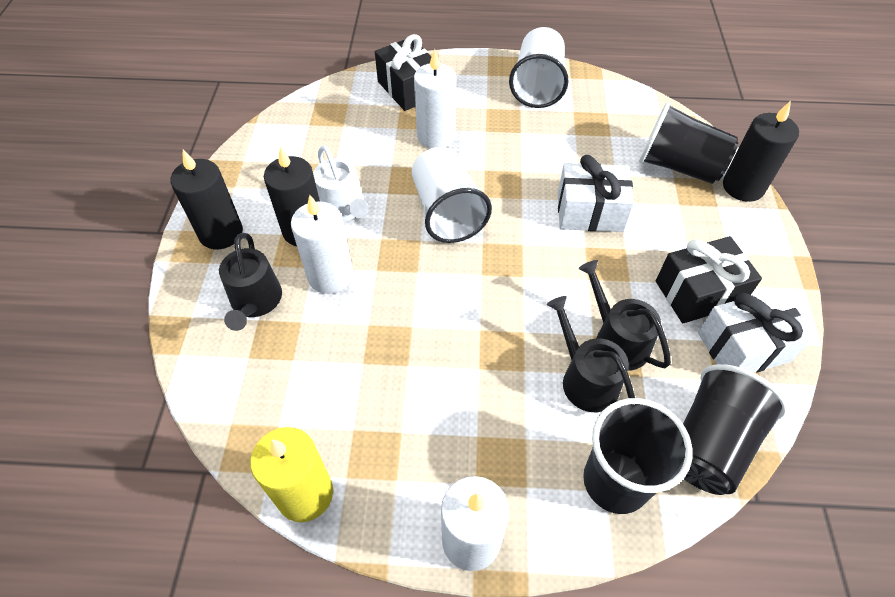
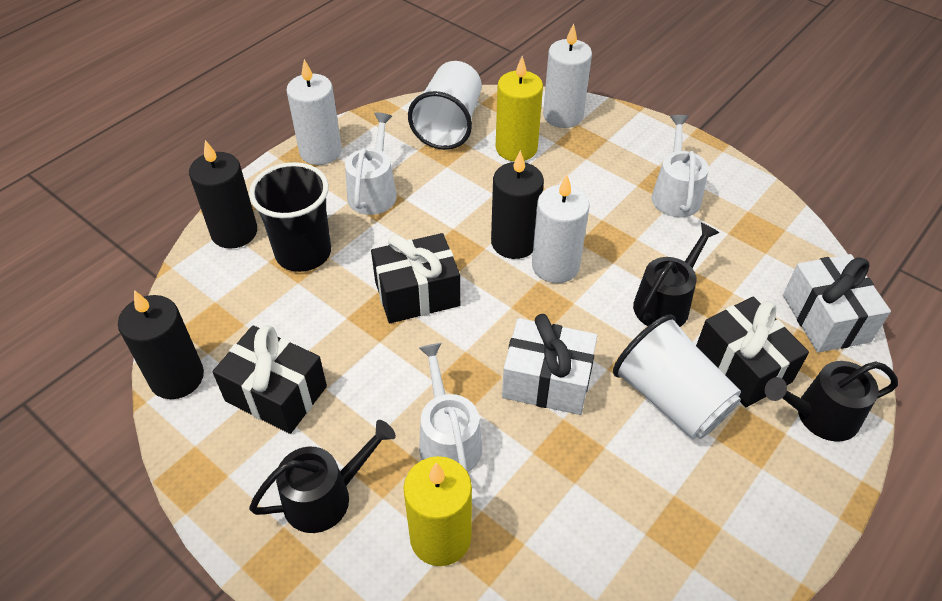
black cup: 3 -> 1
black gift: 2 -> 3
white watering can: 1 -> 3
yellow candle: 1 -> 2

